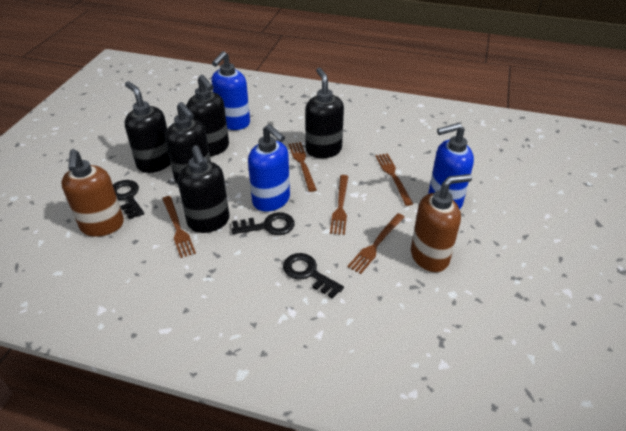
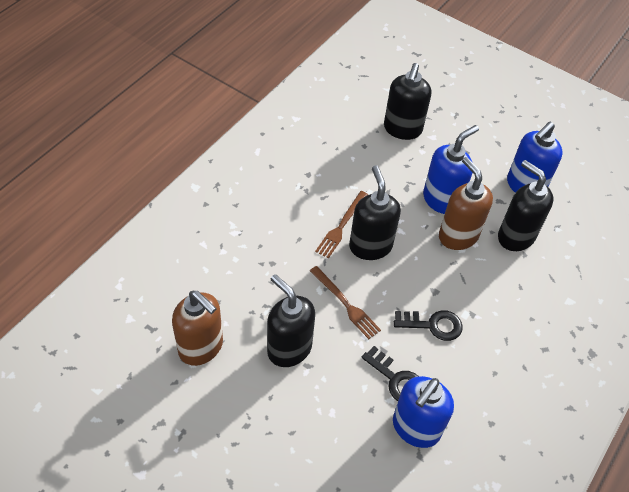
black key: 3 -> 2
black soap dispenser: 5 -> 4
brown fork: 5 -> 2

